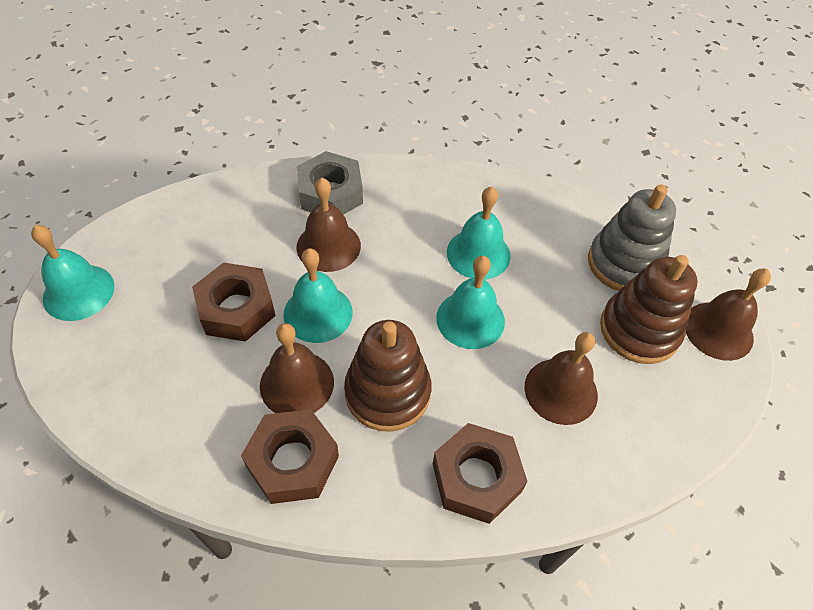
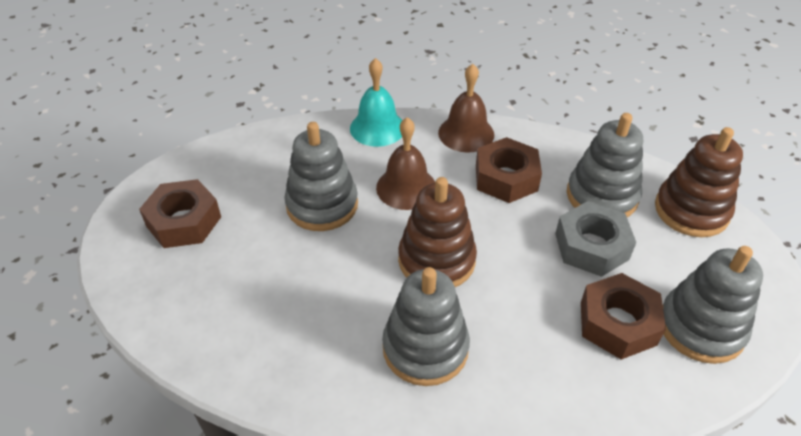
brown bell: 4 -> 2
grey stacking toy: 1 -> 4
turquoise bell: 4 -> 1

